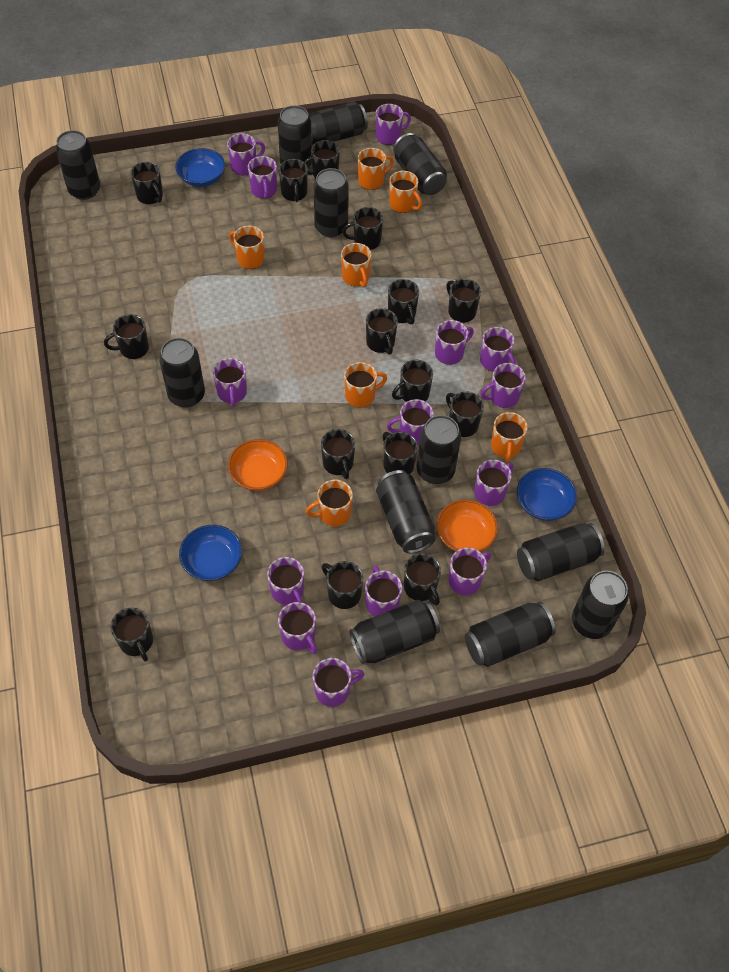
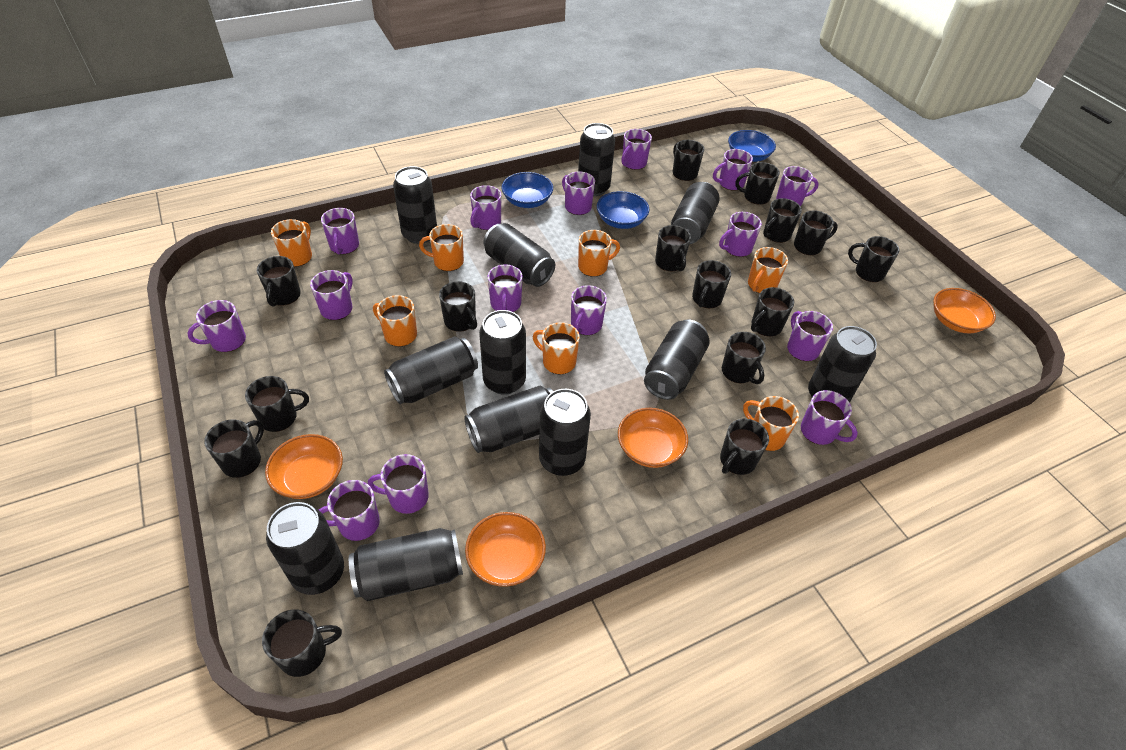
orange bowl: 2 -> 4
purple mug: 14 -> 15

